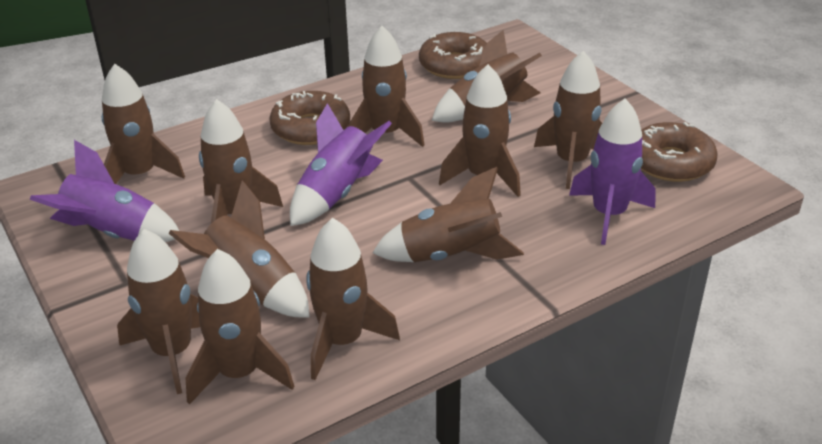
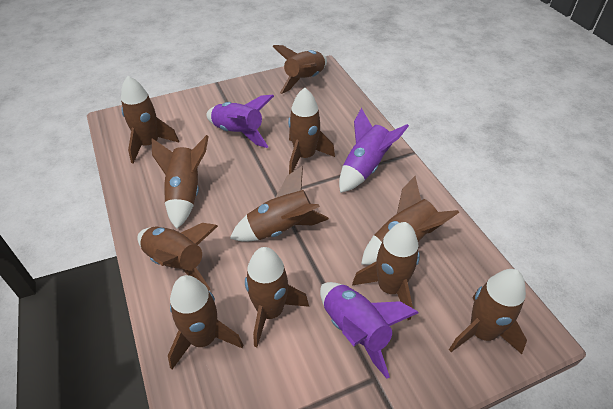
brown donut: 3 -> 0

